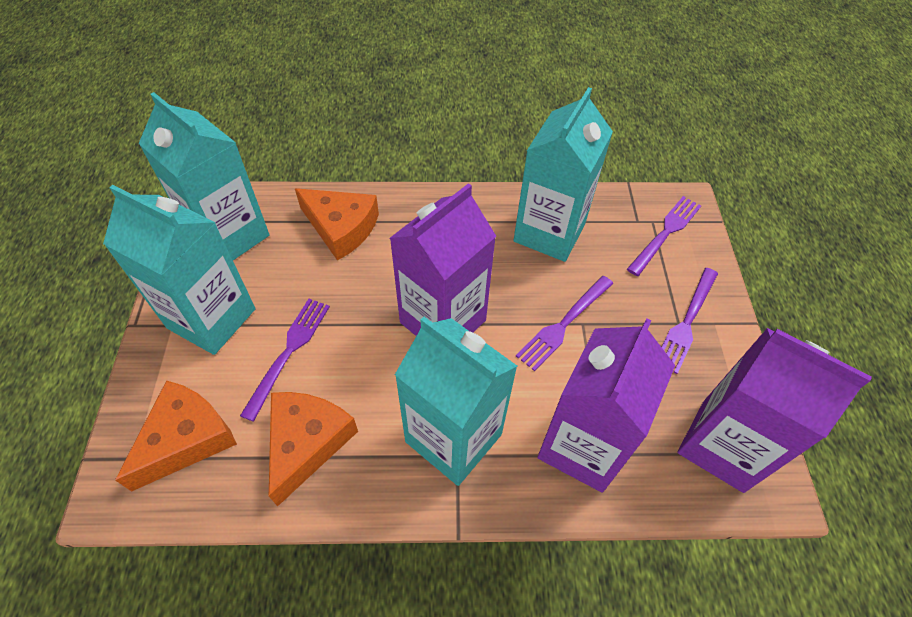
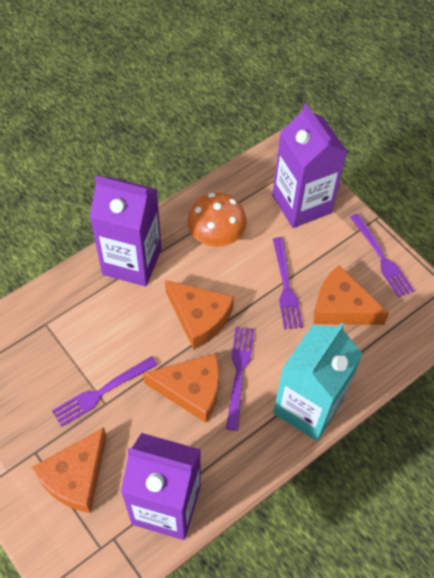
orange cheese: 3 -> 4
orange mushroom: 0 -> 1
turquoise carton: 4 -> 1

